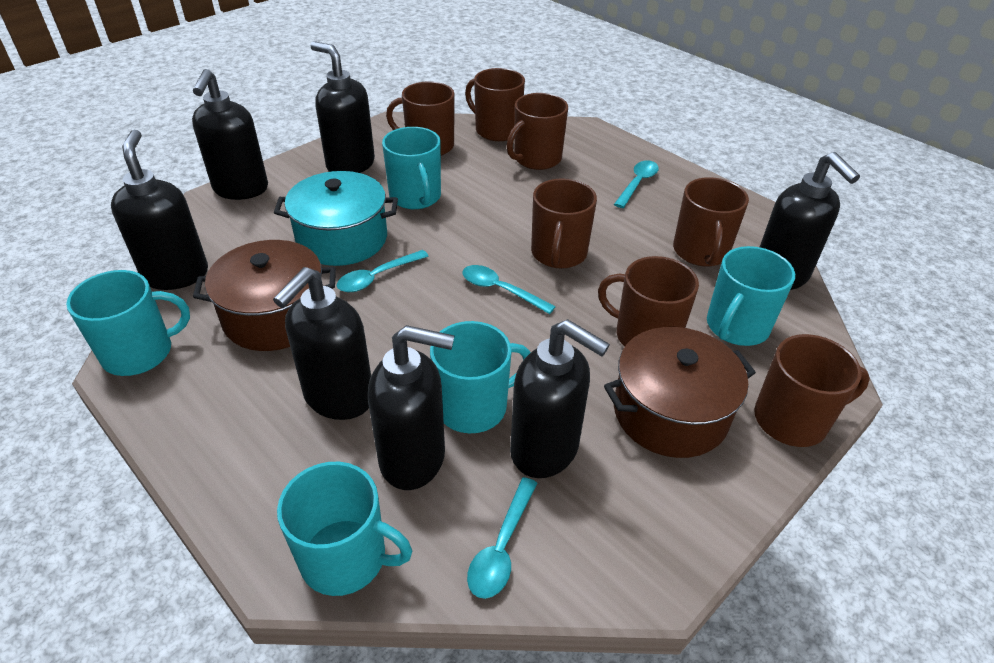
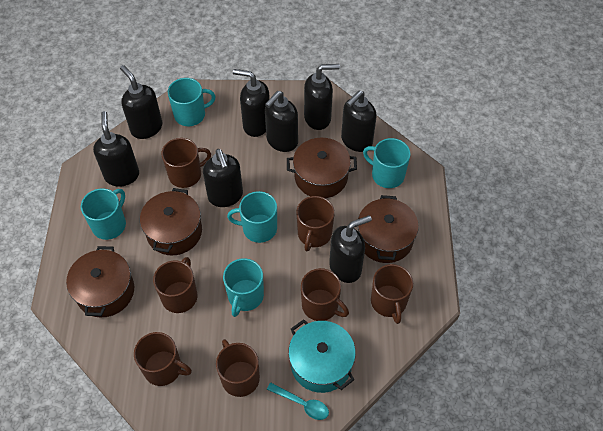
black soap dispenser: 7 -> 8
brown pot: 2 -> 4
turquoise spoon: 4 -> 1

